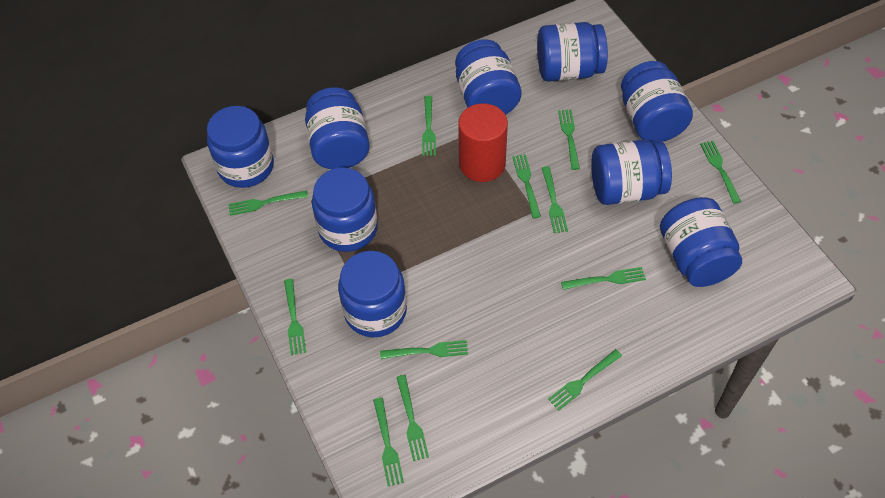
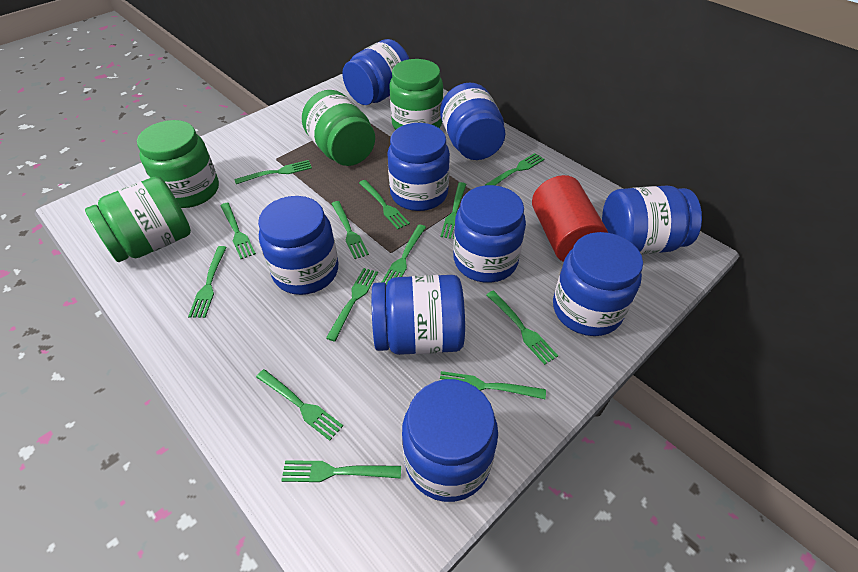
green fork: 12 -> 13
green jar: 0 -> 4

